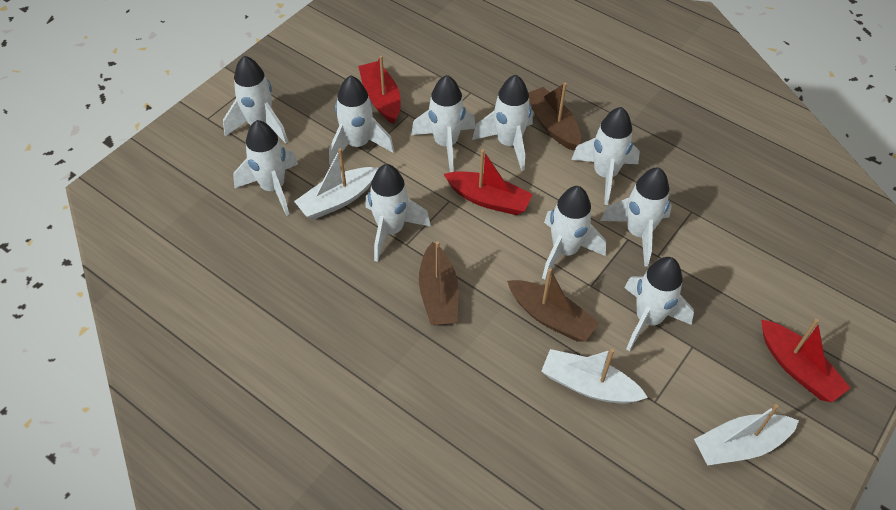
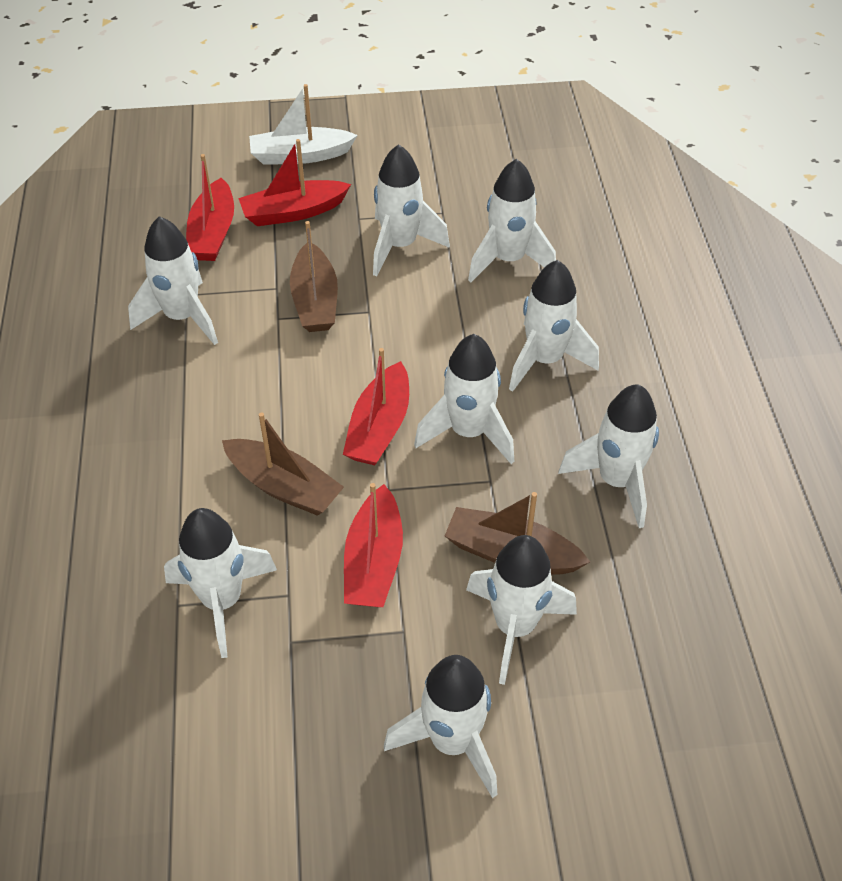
red boat: 3 -> 4
white boat: 3 -> 1
white rocket: 10 -> 9

